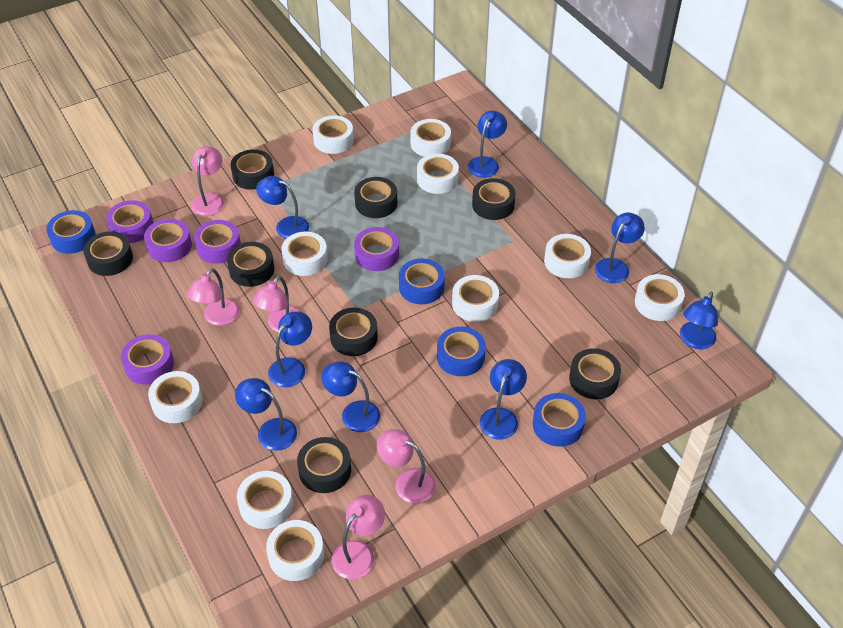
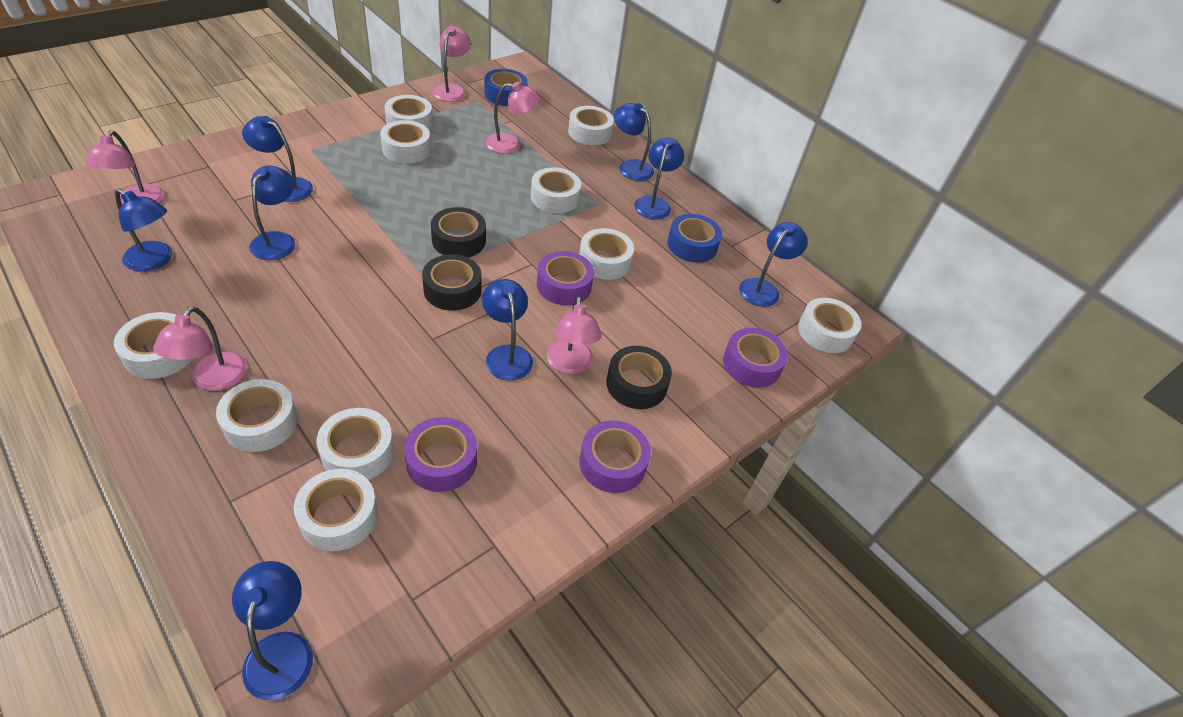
black tape: 8 -> 3
blue tape: 4 -> 2
purple tape: 5 -> 4

